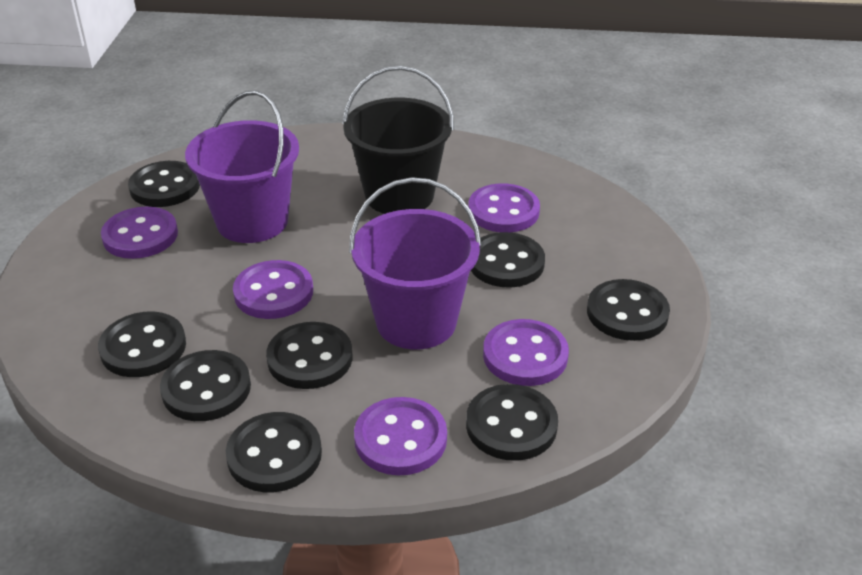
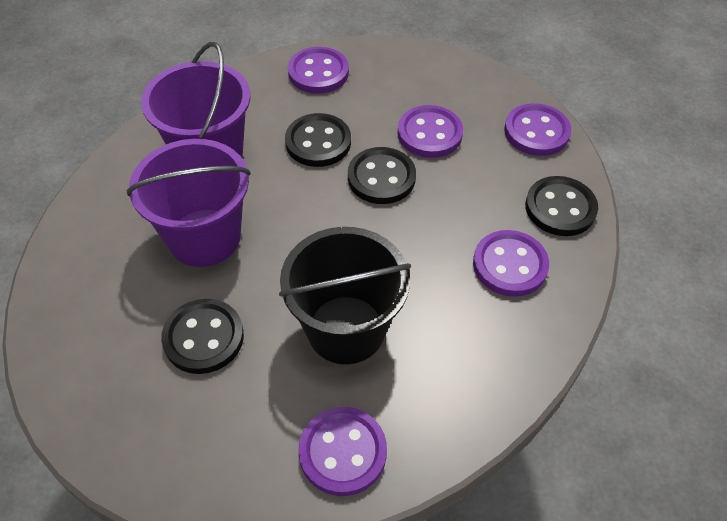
black button: 8 -> 4

